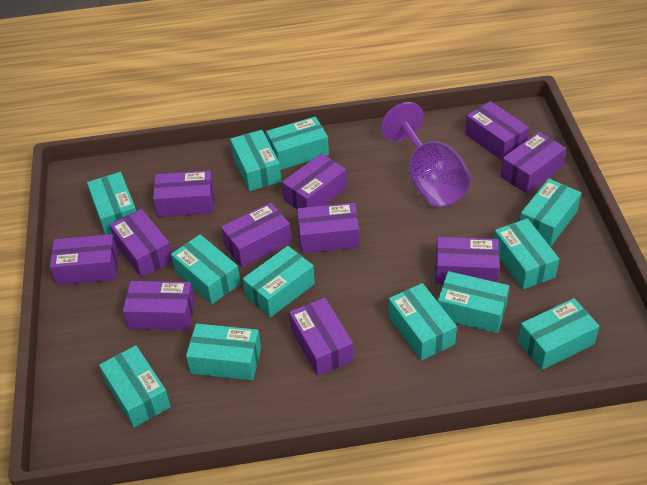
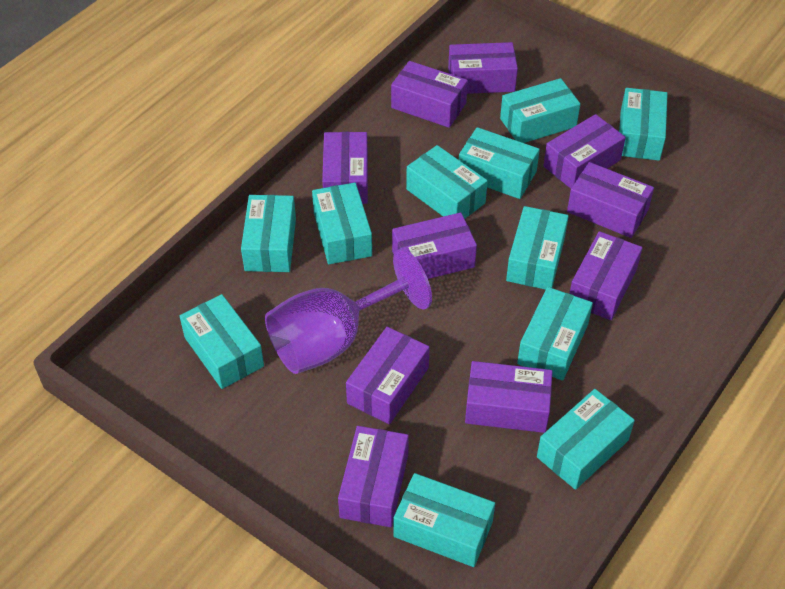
purple box: 11 -> 10
turquoise box: 12 -> 11

